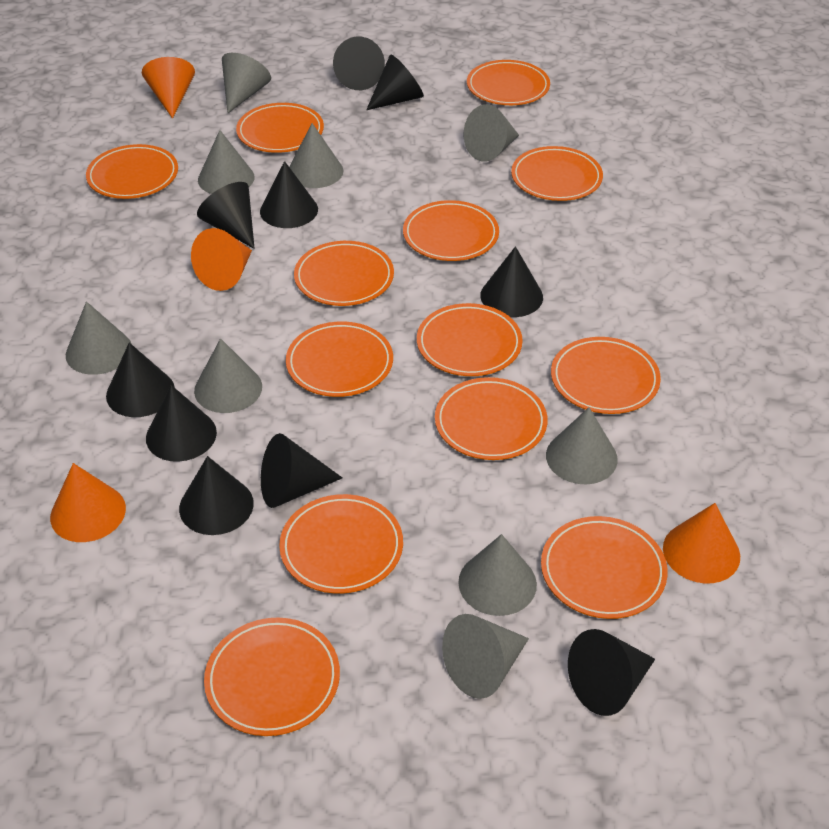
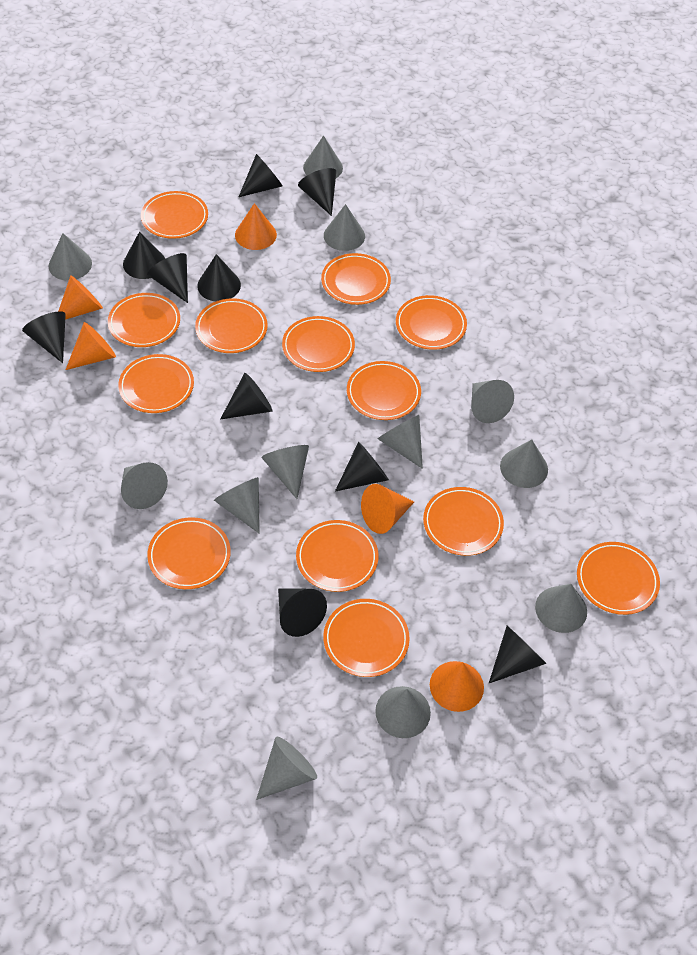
grey cone: 9 -> 12
orange cone: 4 -> 5

